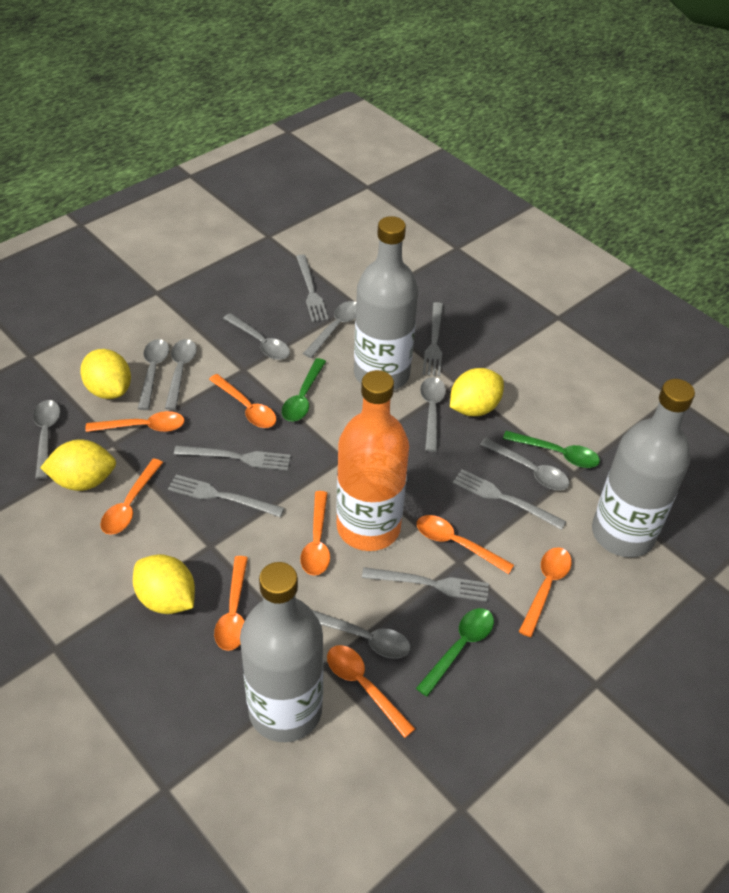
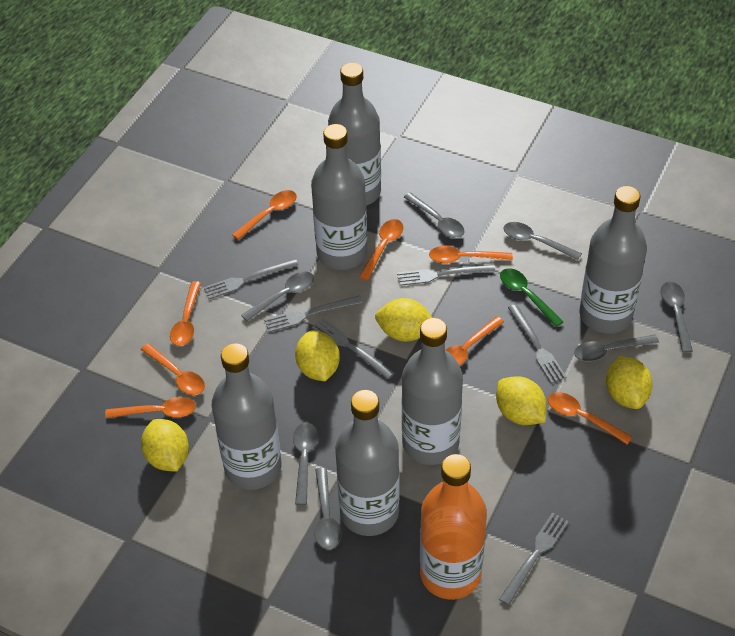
green spoon: 3 -> 1
grey bottle: 3 -> 6
grey spoon: 8 -> 7
yellow lemon: 4 -> 5

